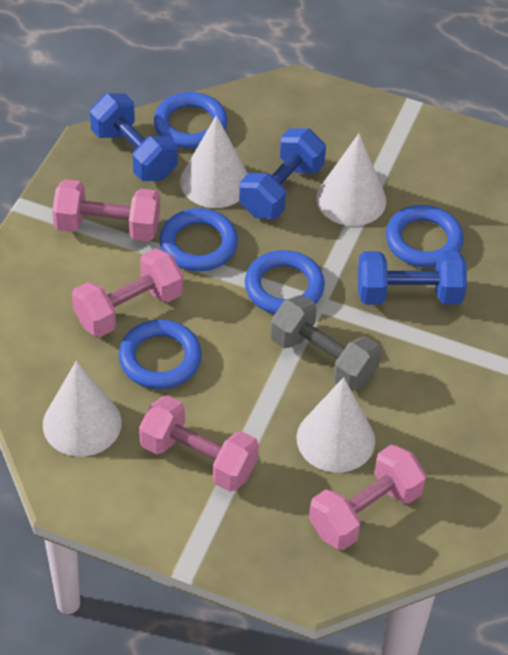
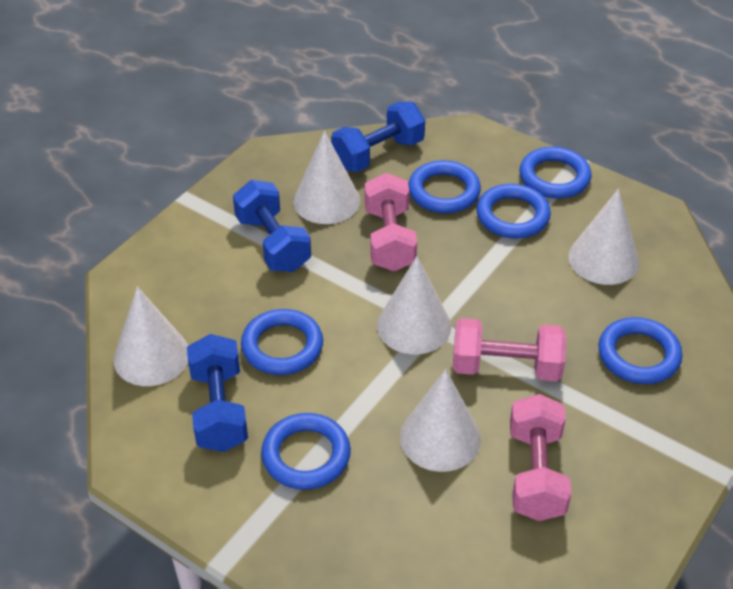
blue ring: 5 -> 6
grey dumbbell: 1 -> 0
pink dumbbell: 4 -> 3
white cone: 4 -> 5

